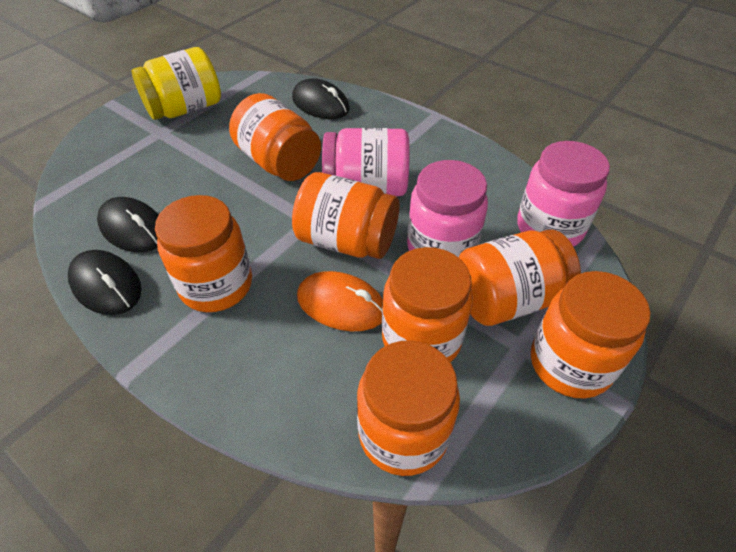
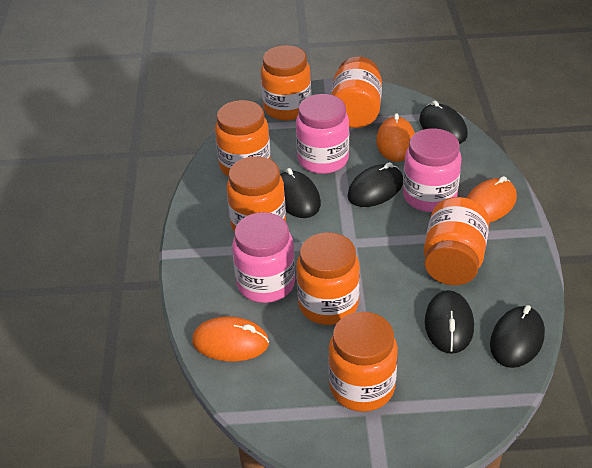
black mouse: 3 -> 5
orange mouse: 1 -> 3
yellow jar: 1 -> 0

